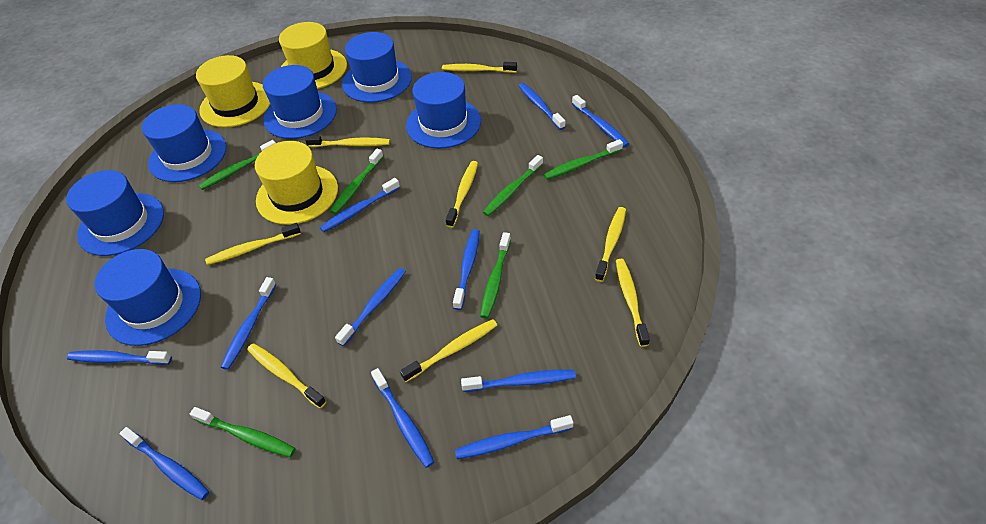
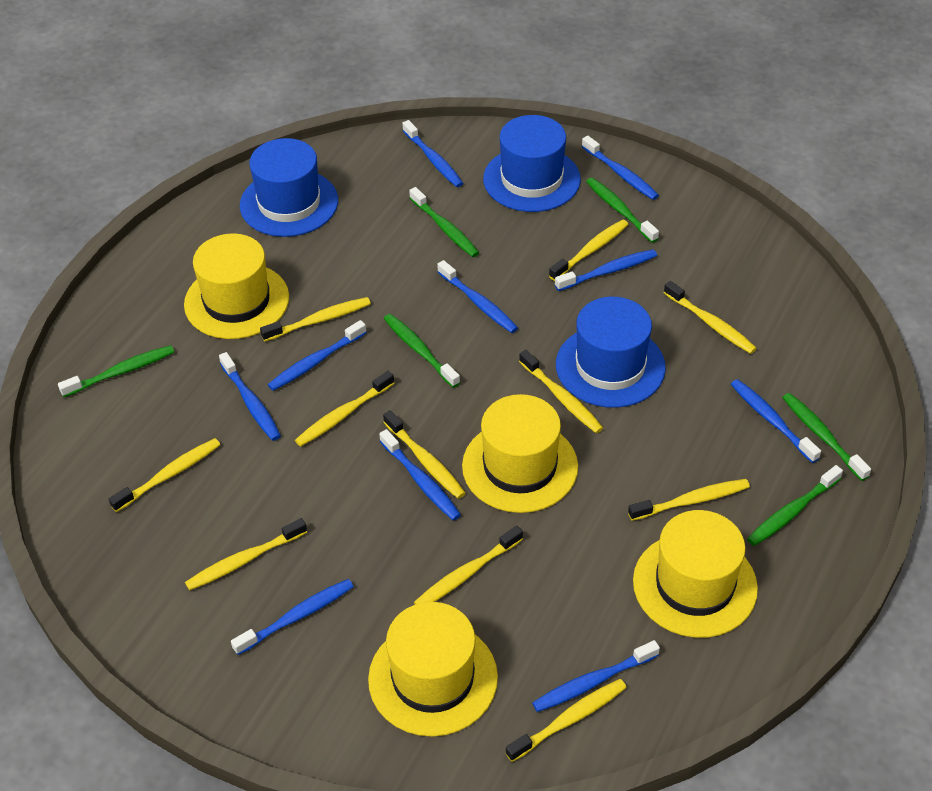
blue hat: 6 -> 3
blue toothbrush: 11 -> 10
yellow hat: 3 -> 4
yellow toothbrush: 8 -> 11

